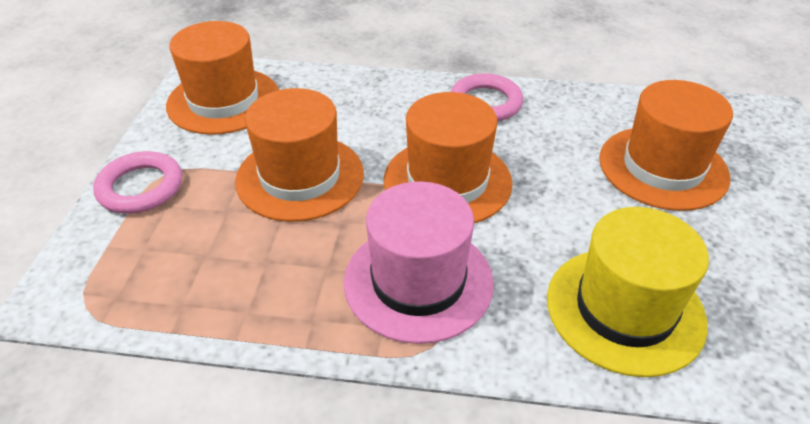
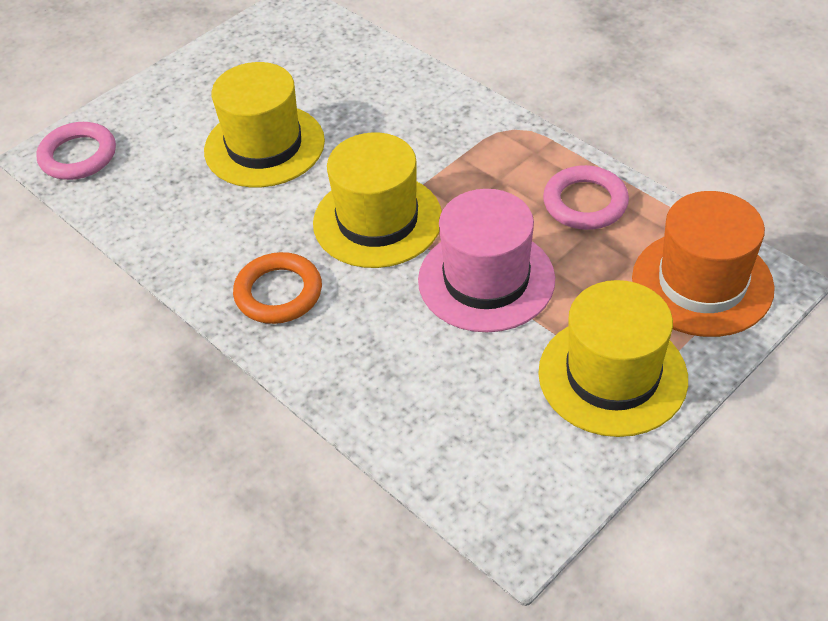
orange hat: 4 -> 1
orange ring: 0 -> 1
yellow hat: 1 -> 3

